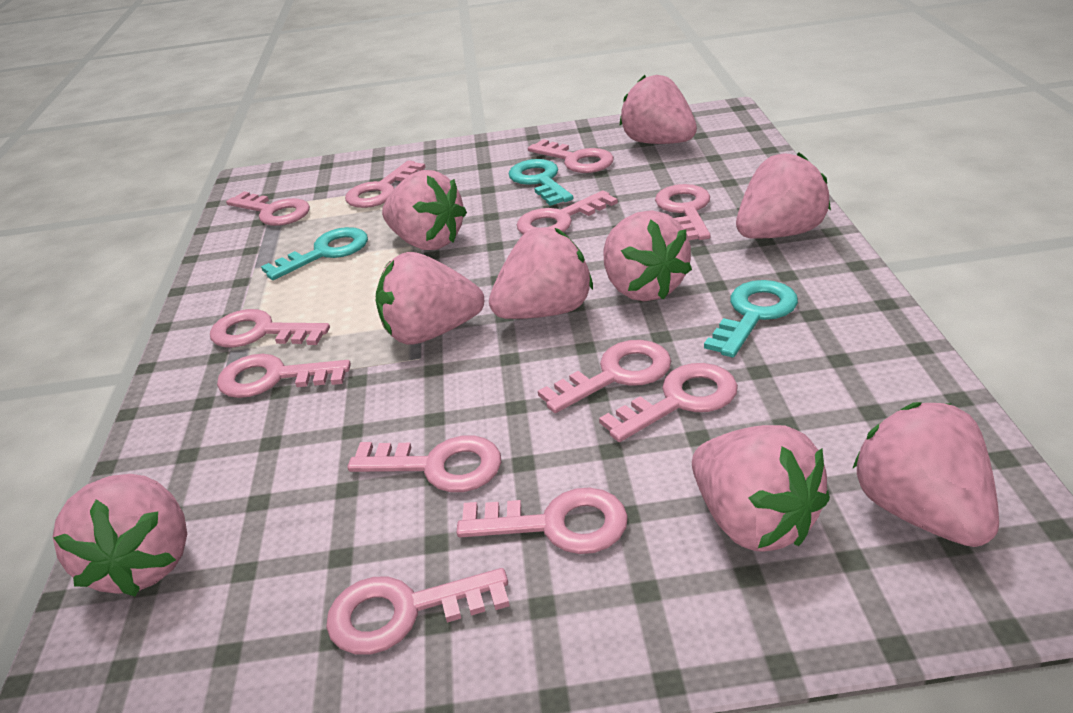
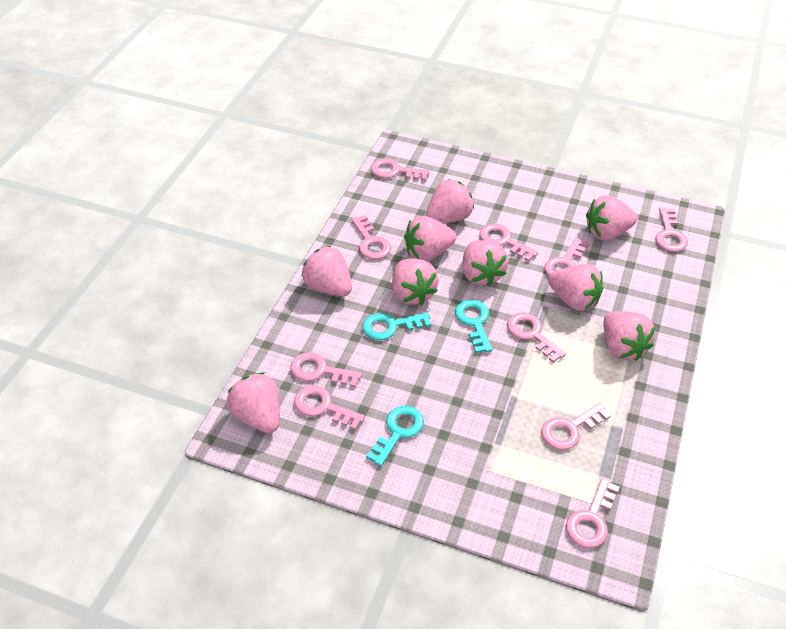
pink key: 12 -> 10

